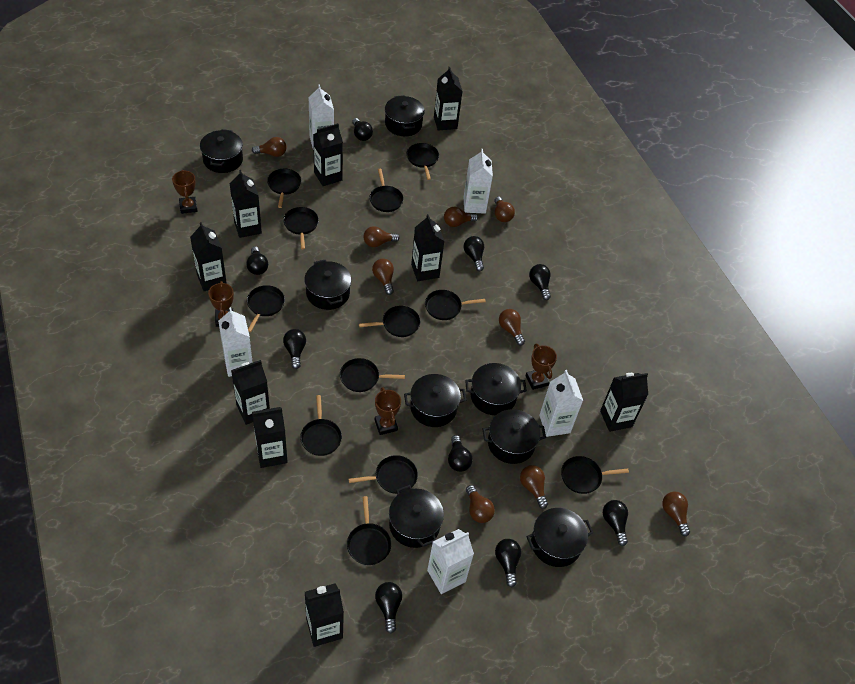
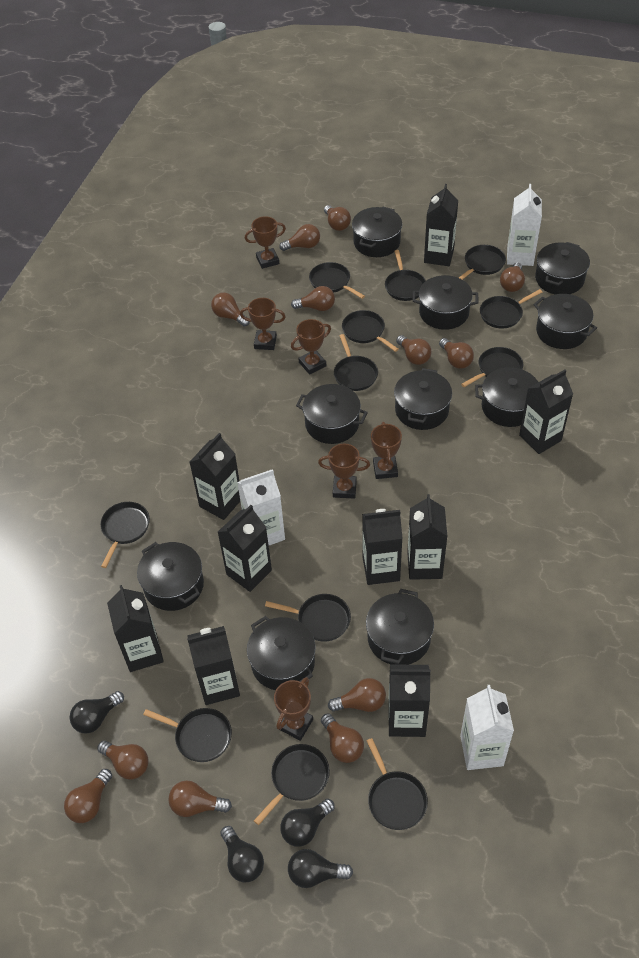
black light bulb: 9 -> 4
black pot: 8 -> 10
brown light bulb: 9 -> 12
brown trophy: 4 -> 6
white carton: 5 -> 3

